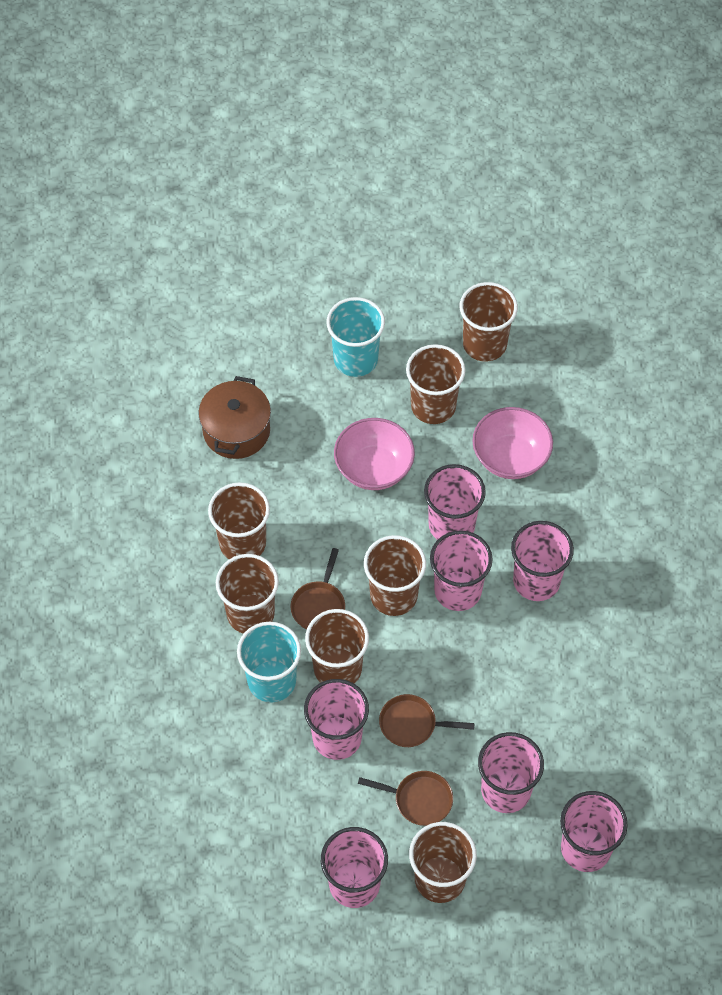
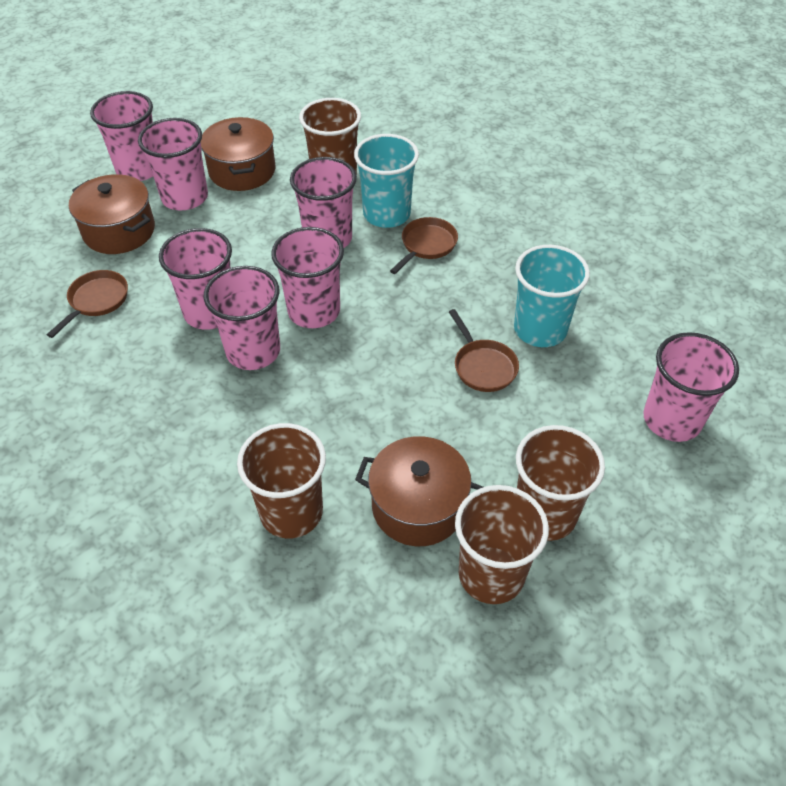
brown cup: 7 -> 4
brown pot: 1 -> 3
pink bowl: 2 -> 0

